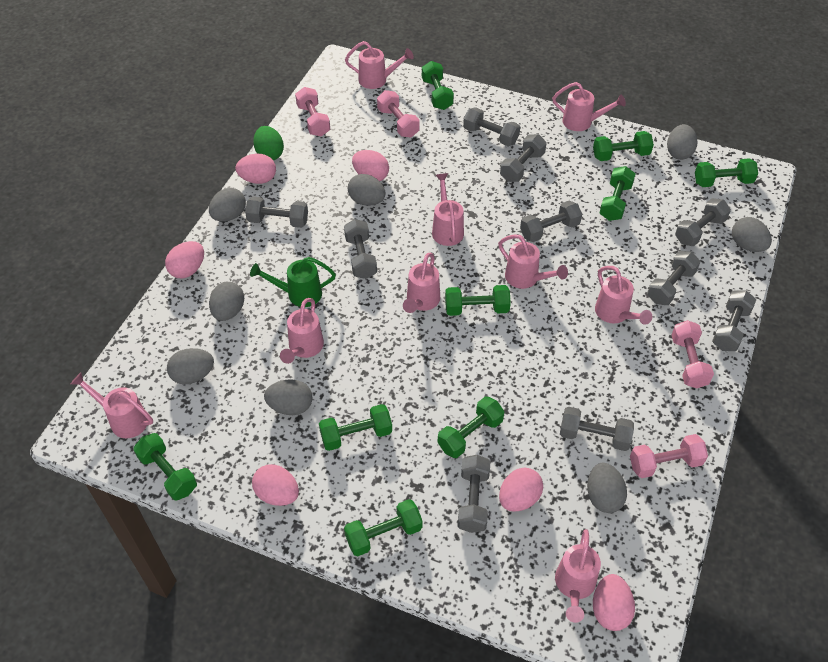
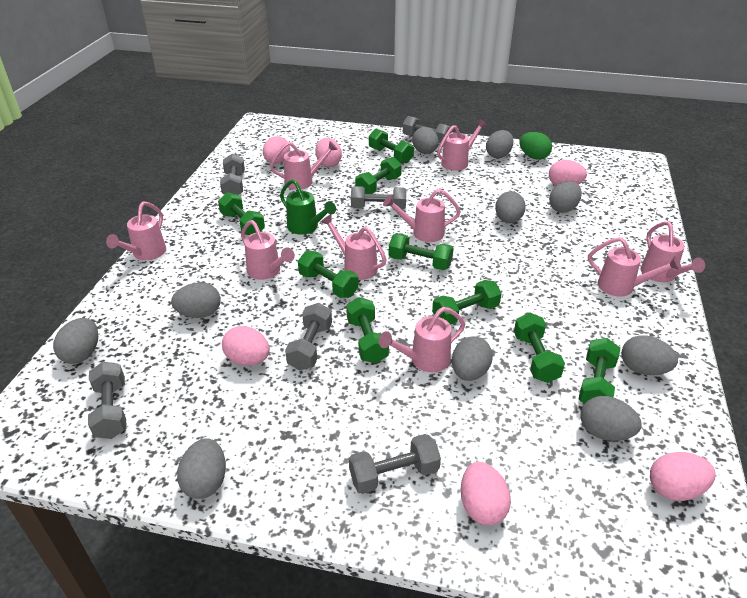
grey dumbbell: 10 -> 6
grey egg: 8 -> 10
pink dumbbell: 4 -> 0

